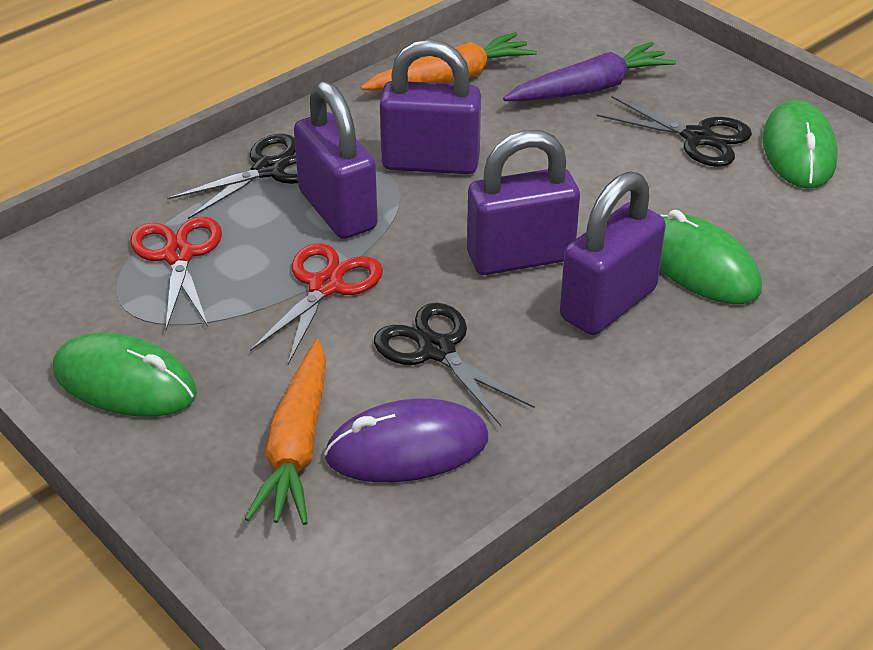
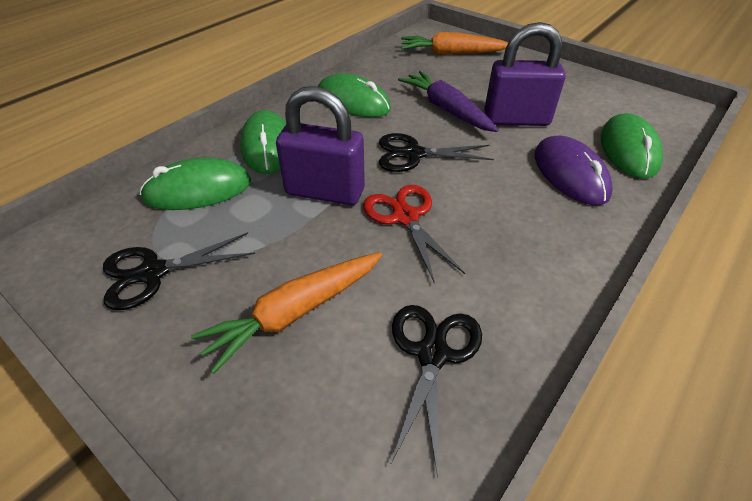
green mouse: 3 -> 4
purple padlock: 4 -> 2
red scissors: 2 -> 1

